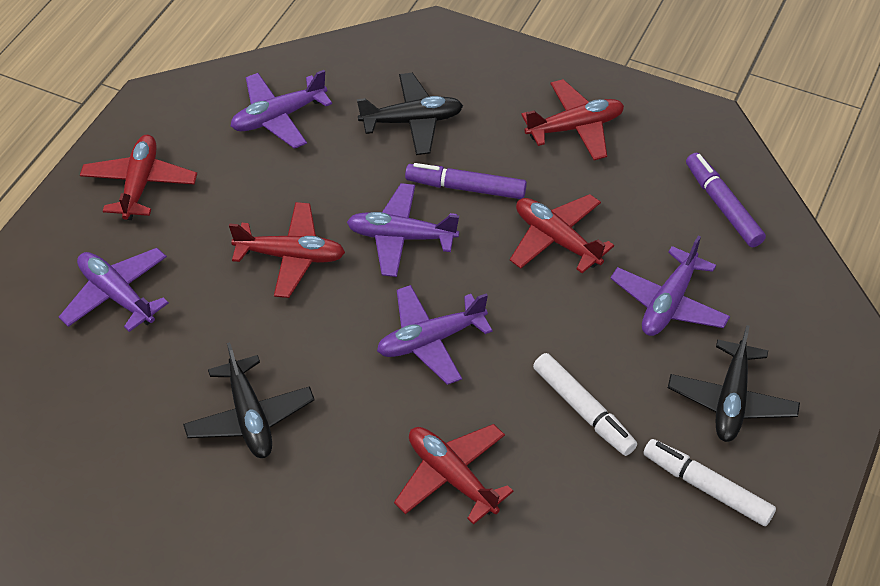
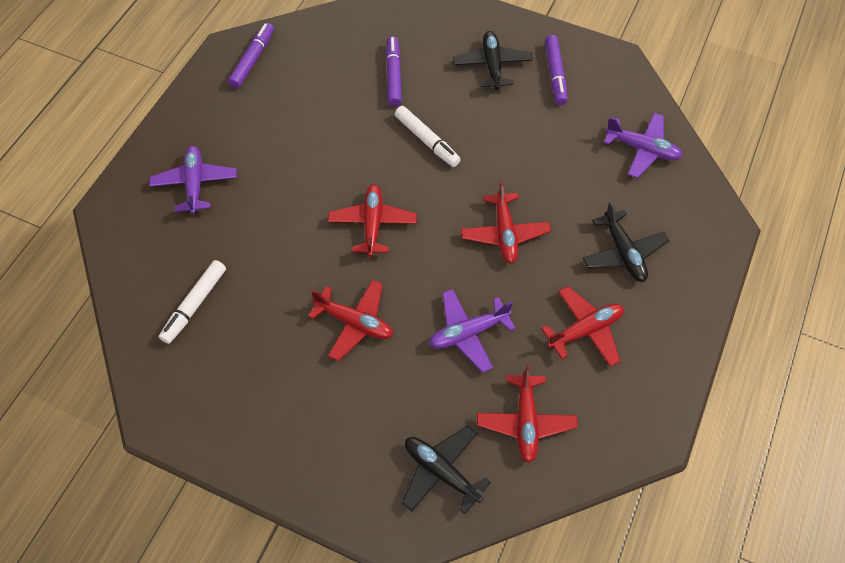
purple marker: 2 -> 3
purple plane: 5 -> 3

